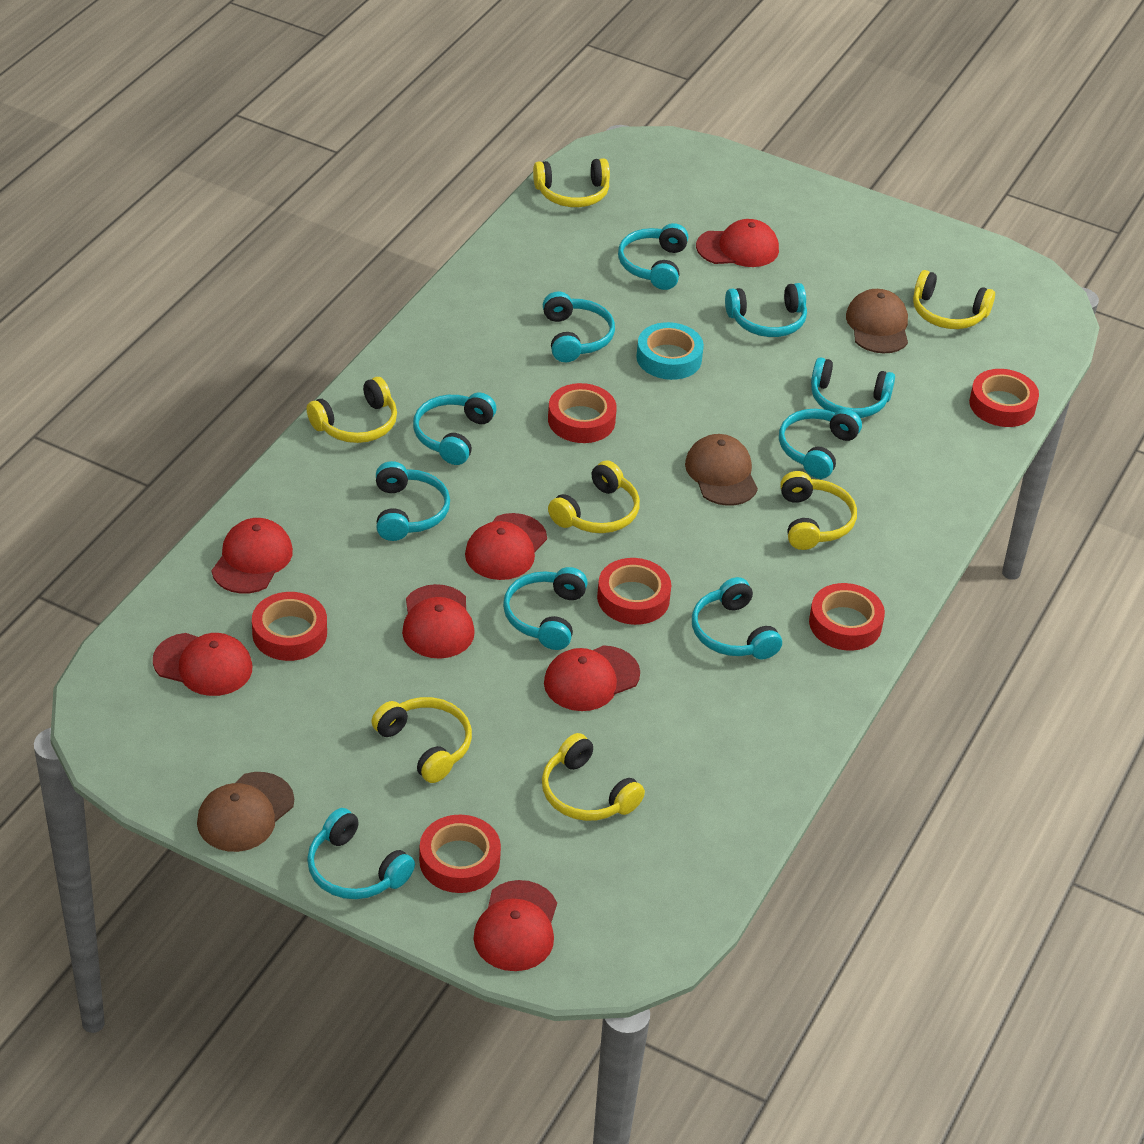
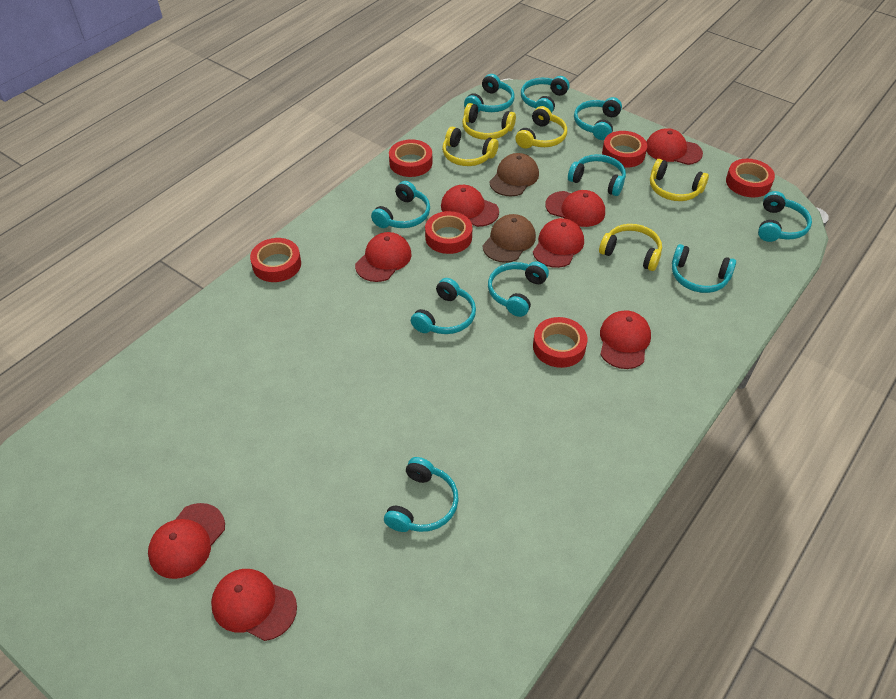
brown cap: 3 -> 2
red cap: 7 -> 8
turquoise tape: 1 -> 0
yellow headphones: 7 -> 5

